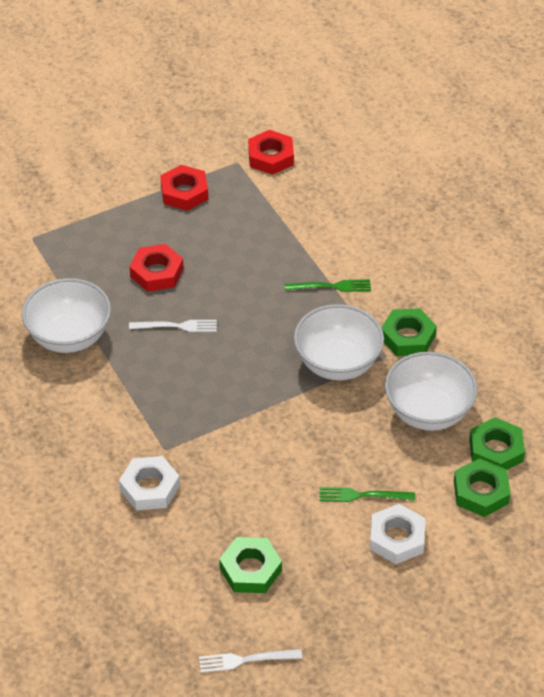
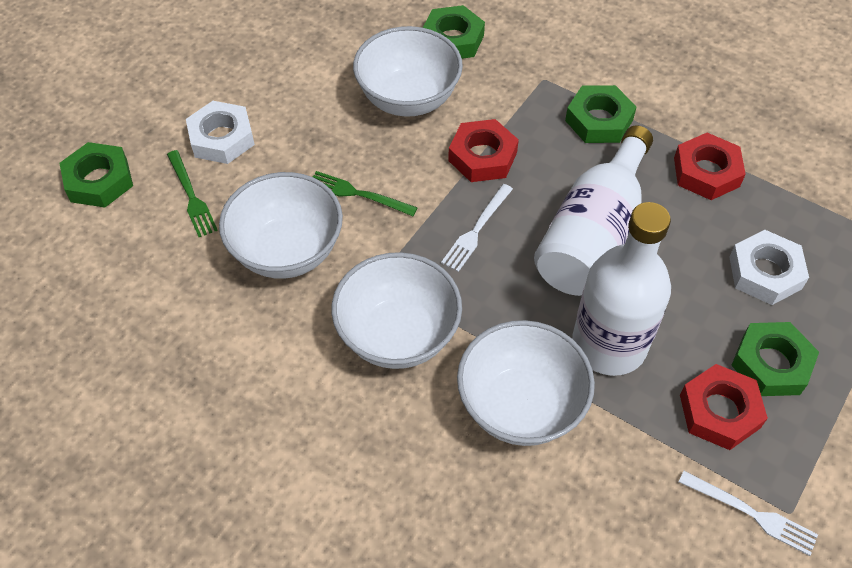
white bottle: 0 -> 2
white bowl: 3 -> 4

